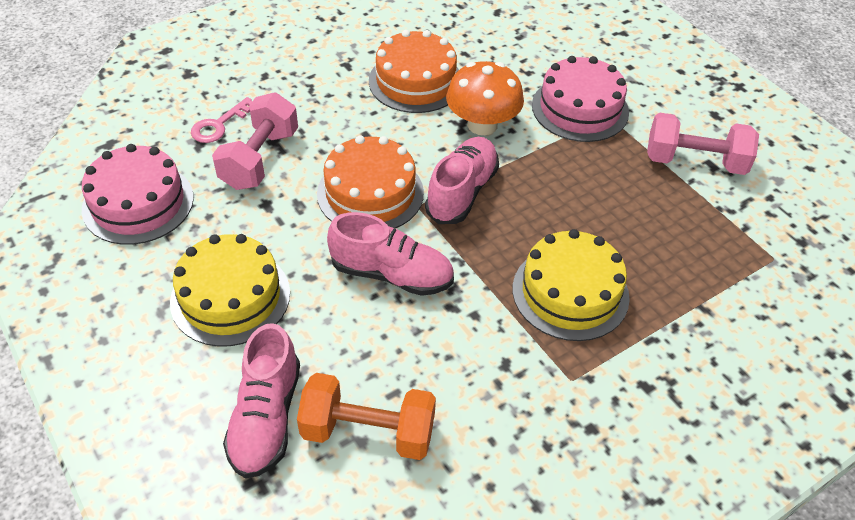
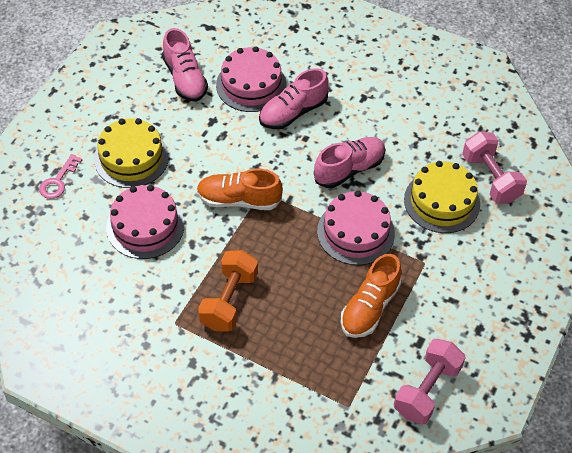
orange cake: 2 -> 0
orange mushroom: 1 -> 0
orange shoe: 0 -> 2
pink cake: 2 -> 3

